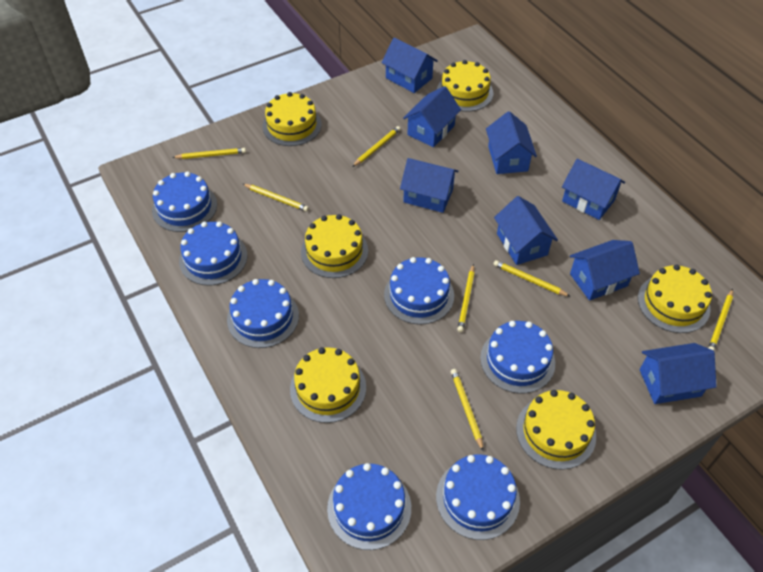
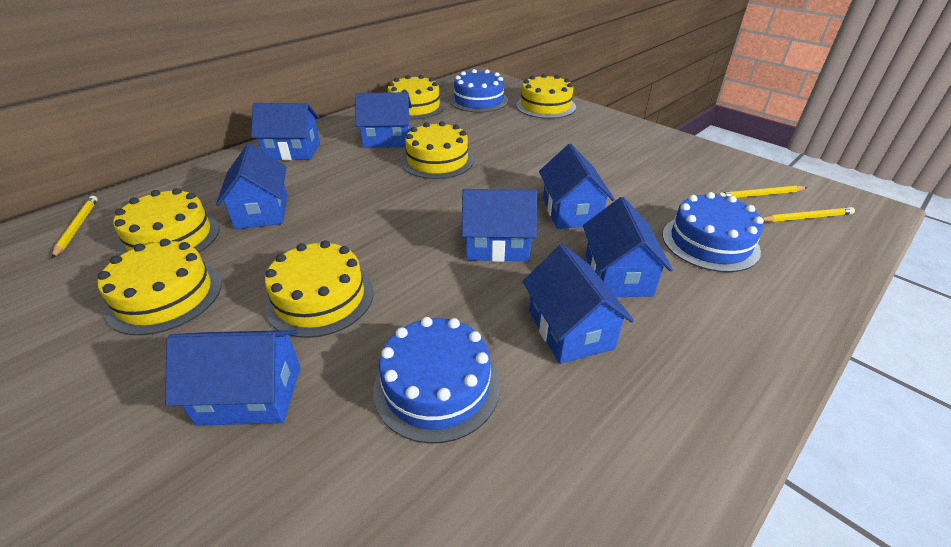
blue cake: 7 -> 3
yellow pencil: 7 -> 3

